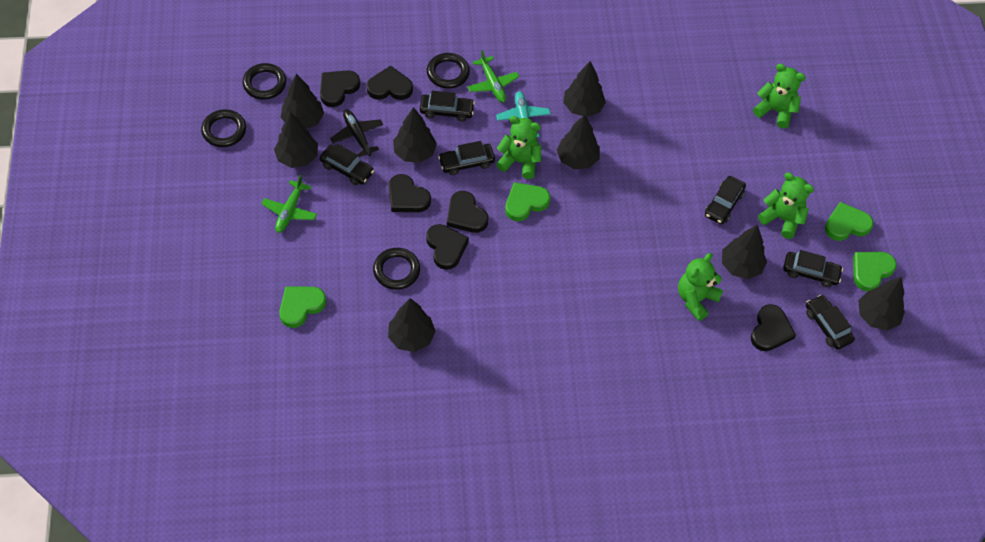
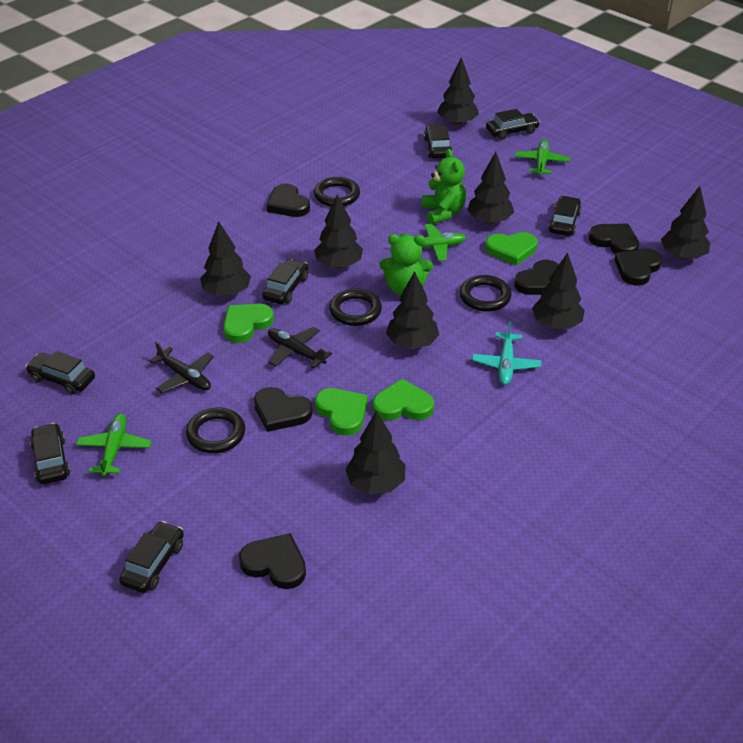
black car: 6 -> 7
black plane: 1 -> 2
green plane: 2 -> 3
green teddy bear: 4 -> 2

